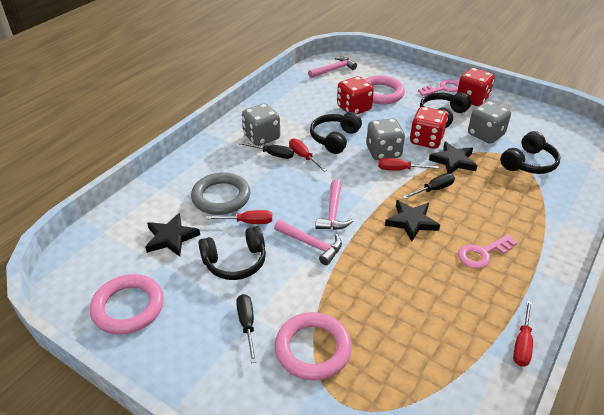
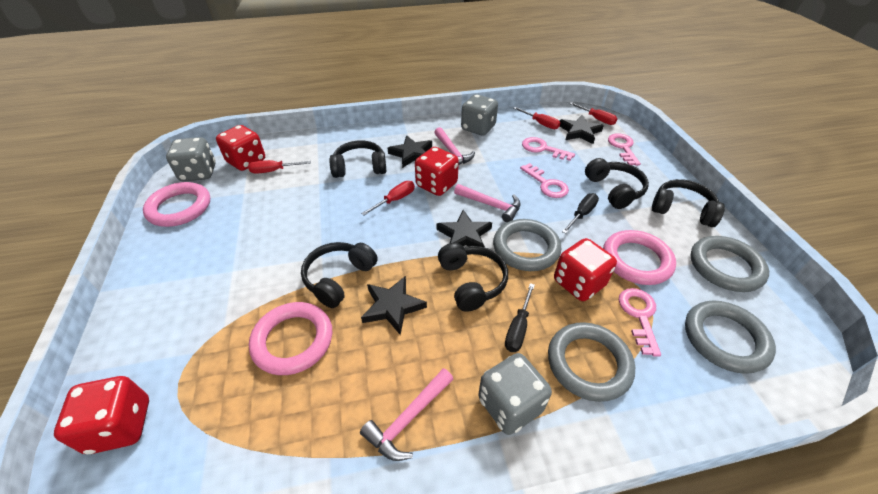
black headphones: 4 -> 5
black screwdriver: 3 -> 2
black star: 3 -> 4
grey ring: 1 -> 4
pink key: 2 -> 4
red dice: 3 -> 4

